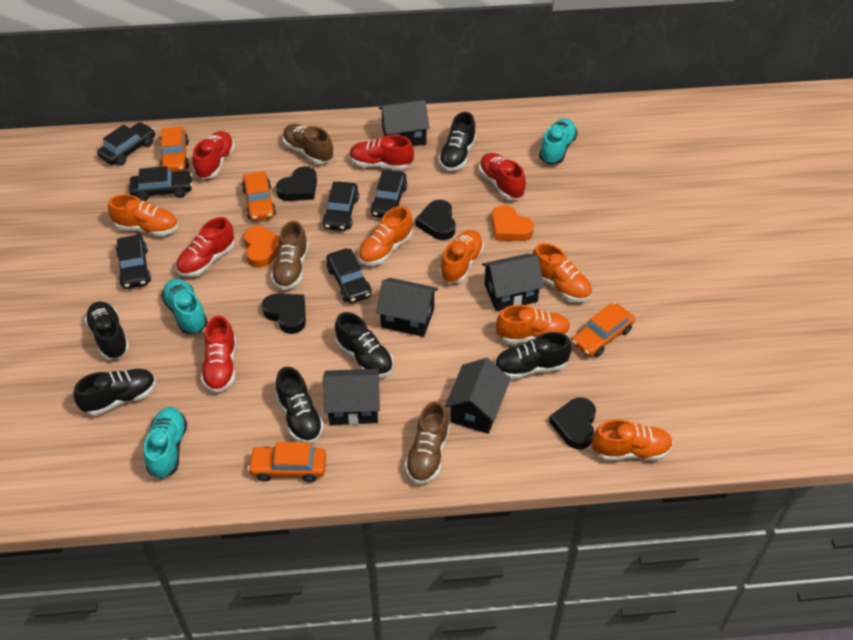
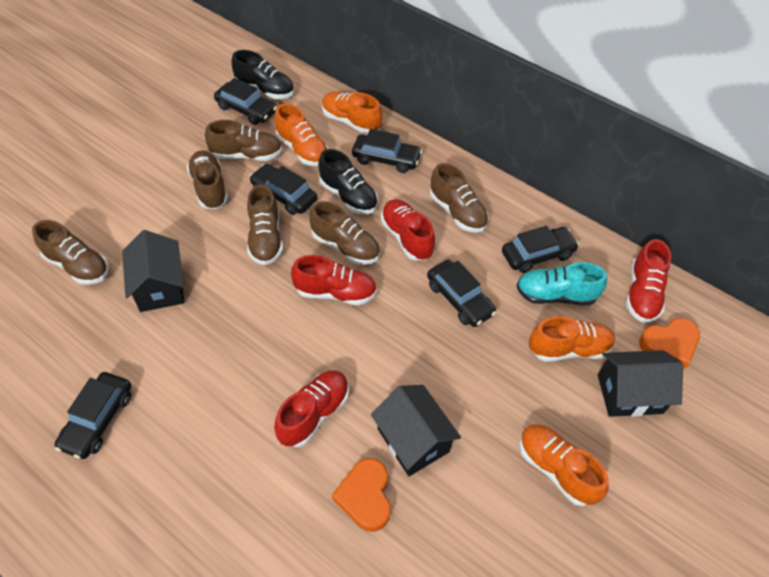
black heart: 4 -> 0
black house: 5 -> 3
black shoe: 6 -> 2
brown shoe: 3 -> 6
orange car: 4 -> 0
orange shoe: 6 -> 4
red shoe: 5 -> 4
turquoise shoe: 3 -> 1

